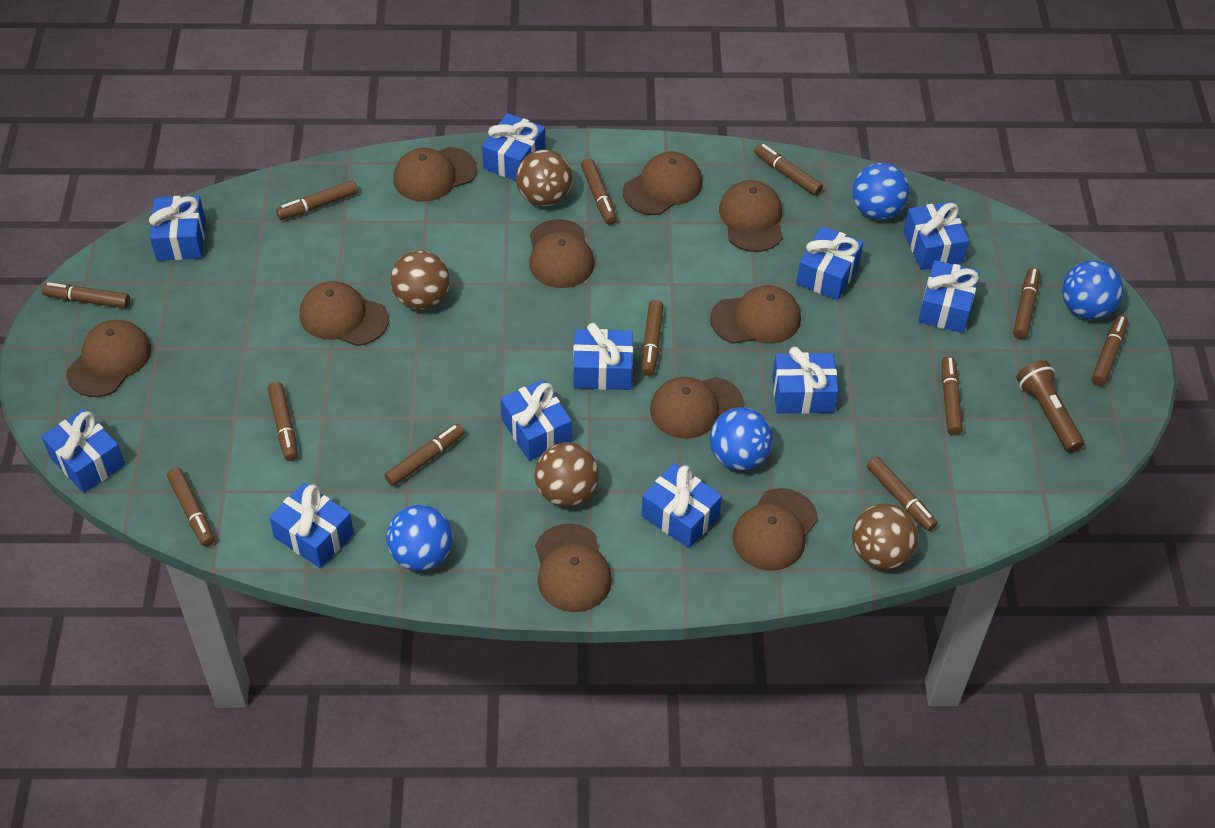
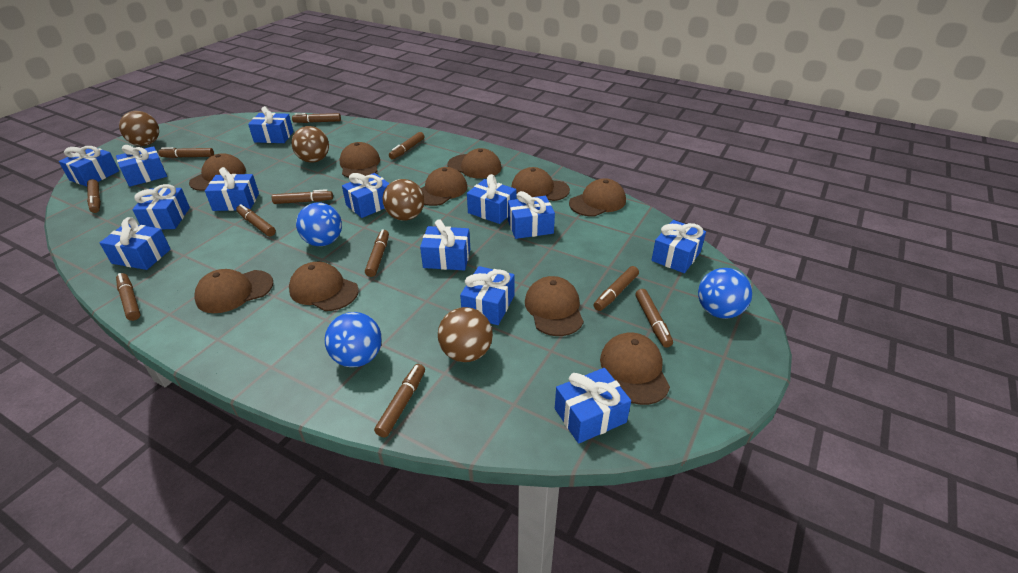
blue ball: 4 -> 3
blue gift: 11 -> 13
brown flashlight: 1 -> 0
brown marker: 12 -> 11

